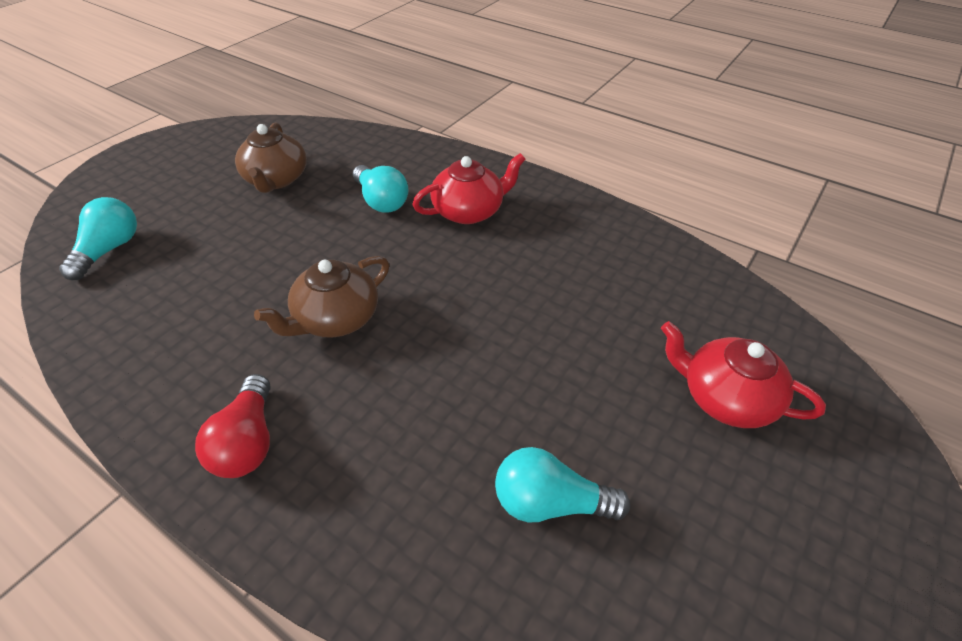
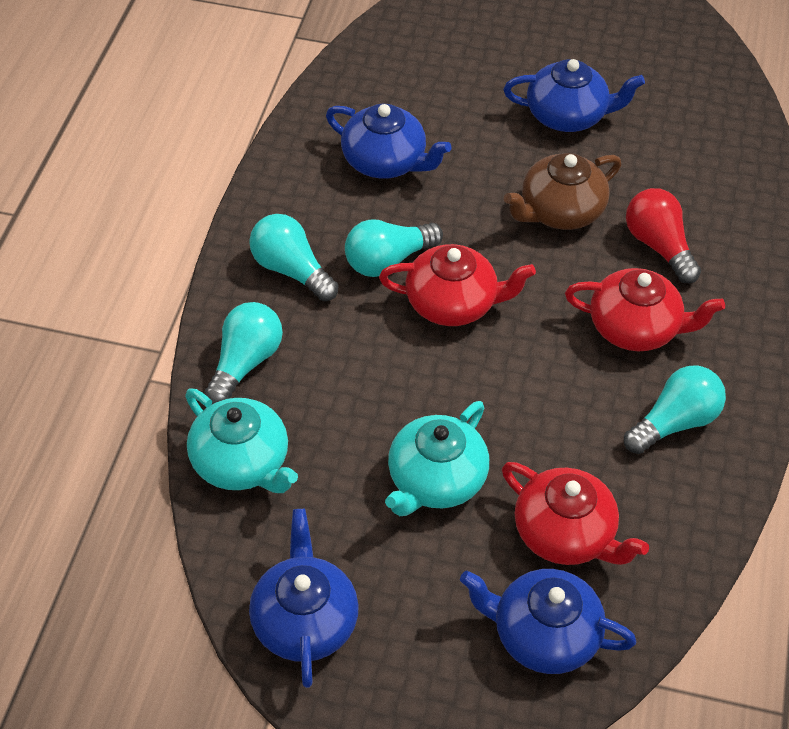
blue teapot: 0 -> 4
brown teapot: 2 -> 1
red teapot: 2 -> 3
turquoise light bulb: 3 -> 4
turquoise teapot: 0 -> 2

